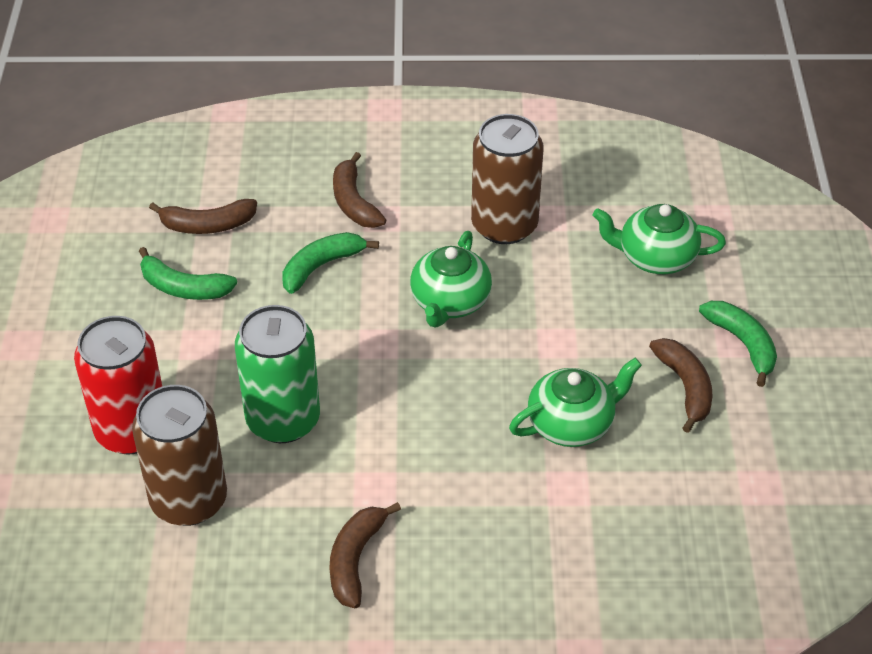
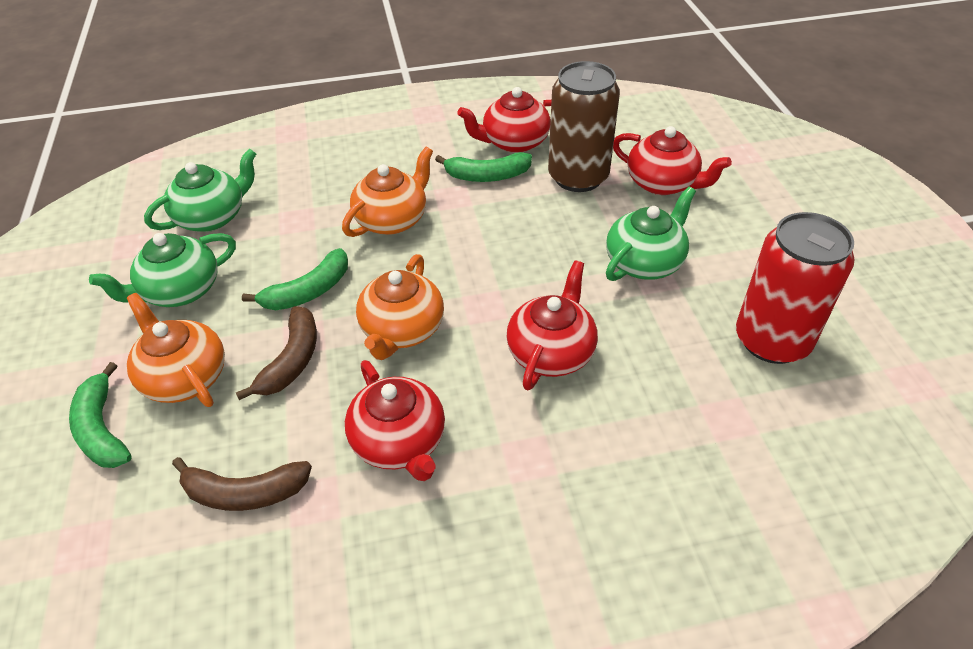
brown banana: 4 -> 2
brown can: 2 -> 1
green can: 1 -> 0
orange teapot: 0 -> 3
red teapot: 0 -> 4

